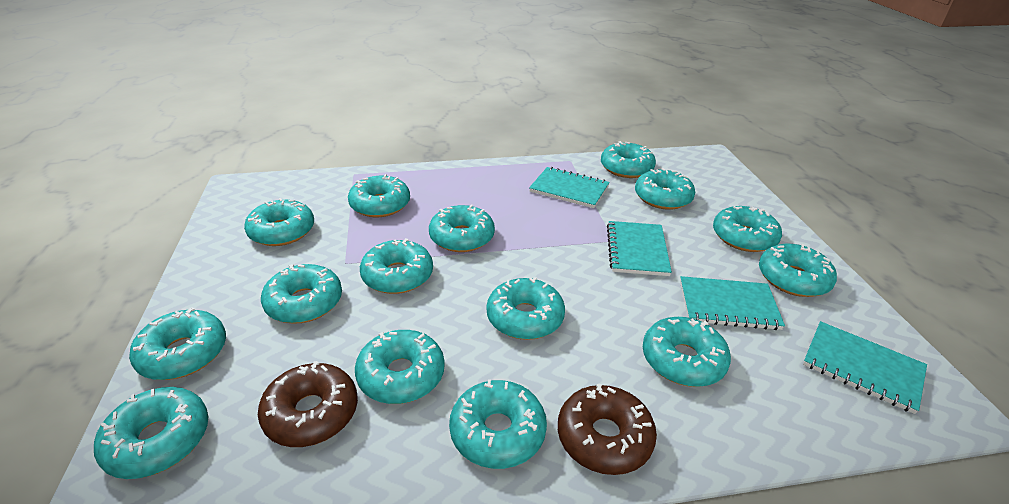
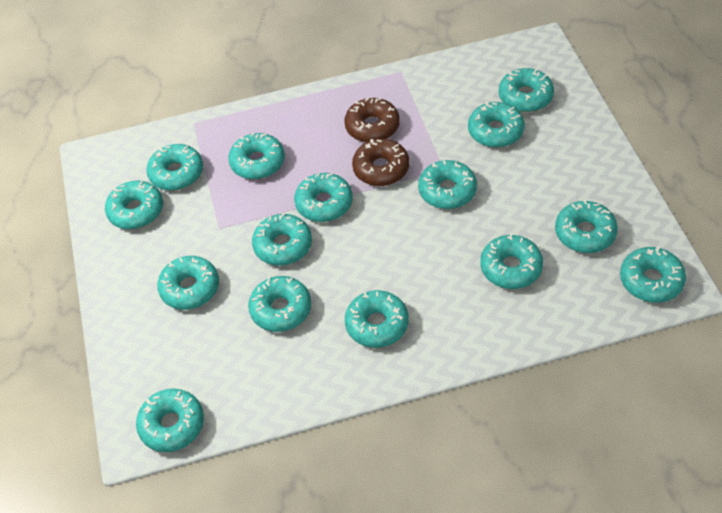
turquoise notebook: 4 -> 0

